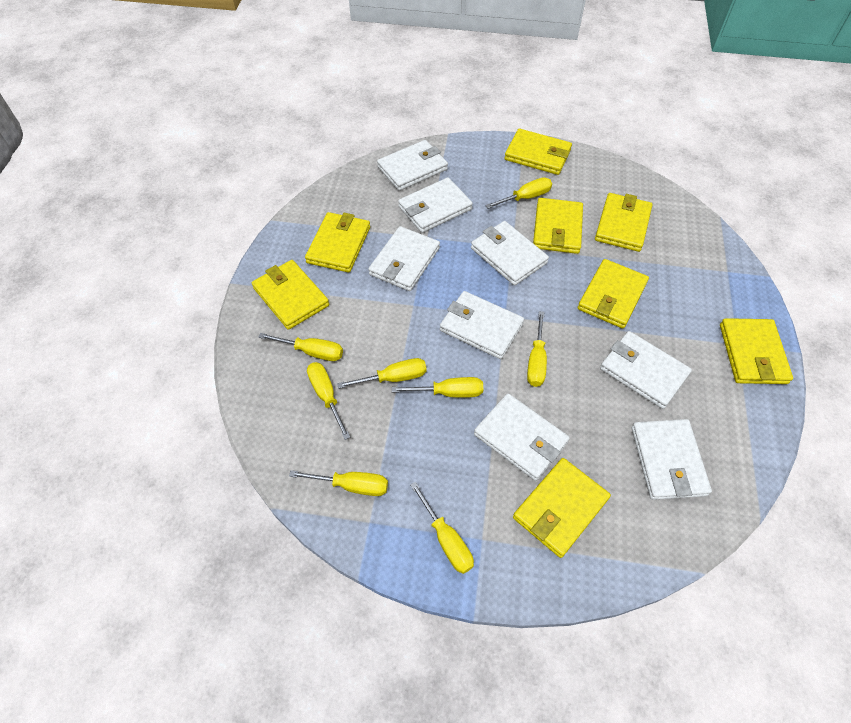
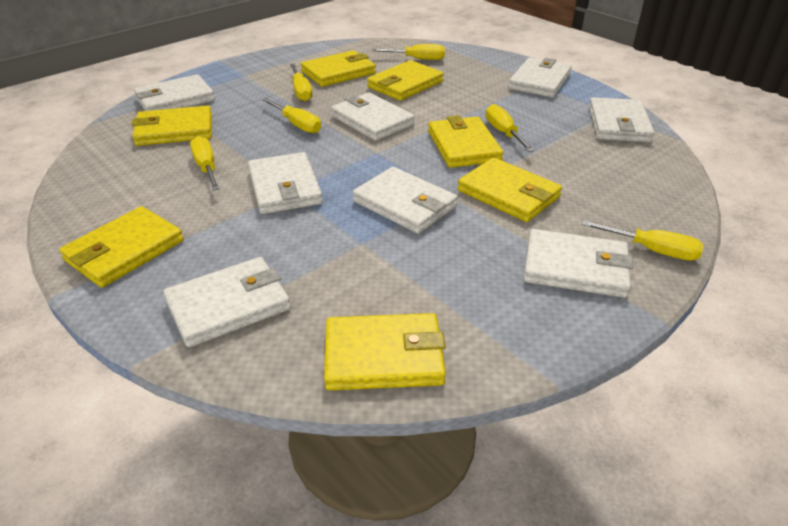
yellow screwdriver: 8 -> 6
yellow wallet: 8 -> 7

